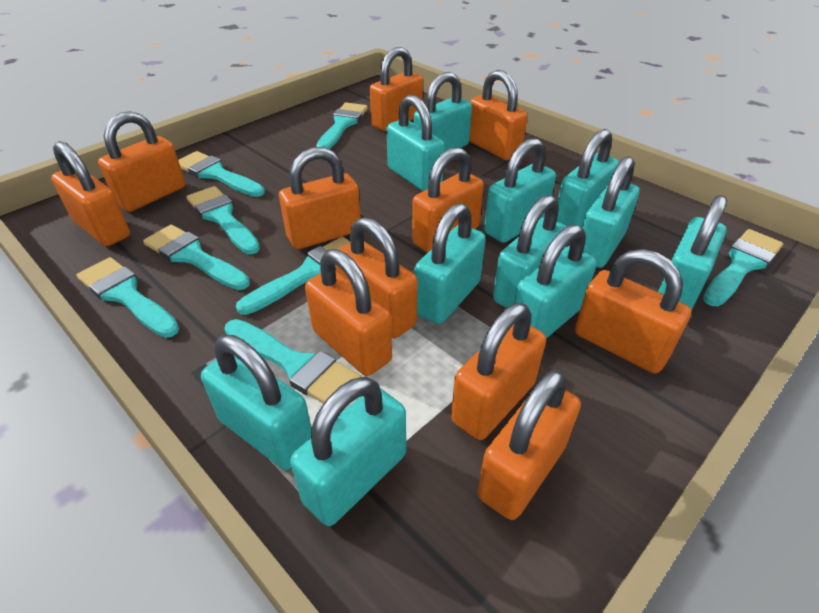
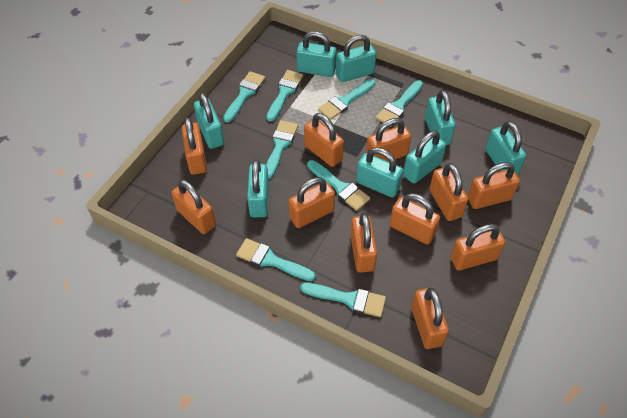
turquoise padlock: 11 -> 8

